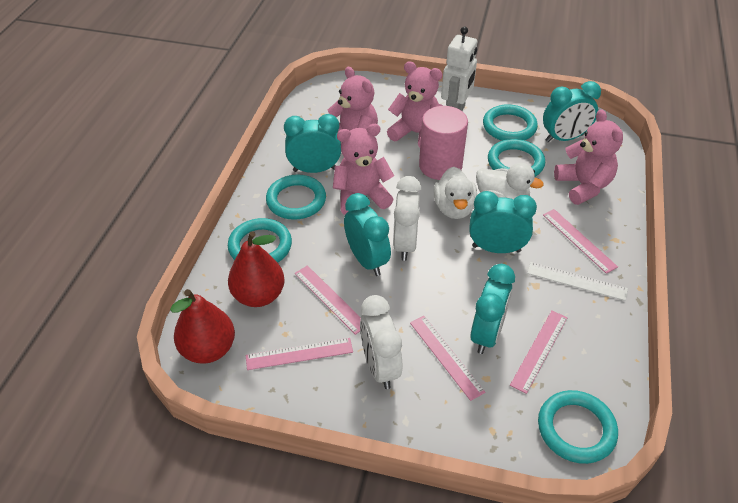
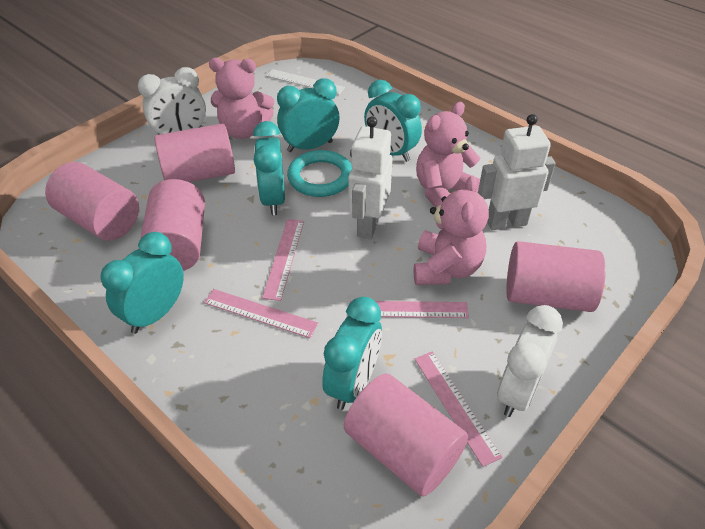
pink cylinder: 1 -> 5
pink ruler: 5 -> 4
pink teddy bear: 4 -> 3
red pear: 2 -> 0
turquoise ring: 5 -> 1
white duck: 2 -> 0
white robot: 1 -> 2

